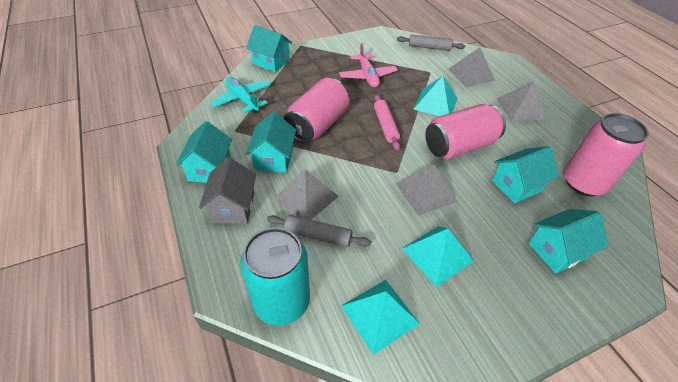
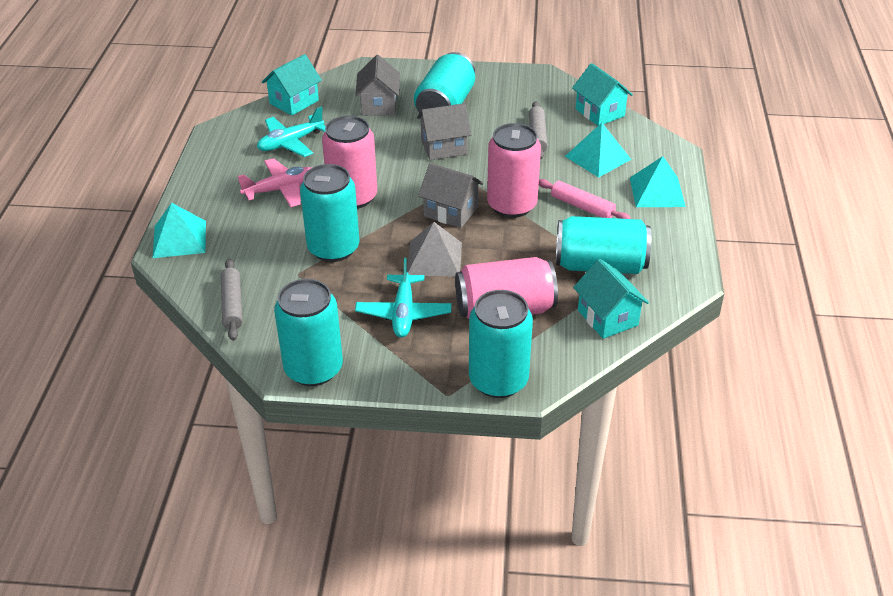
grey house: 1 -> 3
grey pyramid: 4 -> 1
turquoise can: 1 -> 5
turquoise house: 5 -> 3
turquoise plane: 1 -> 2

